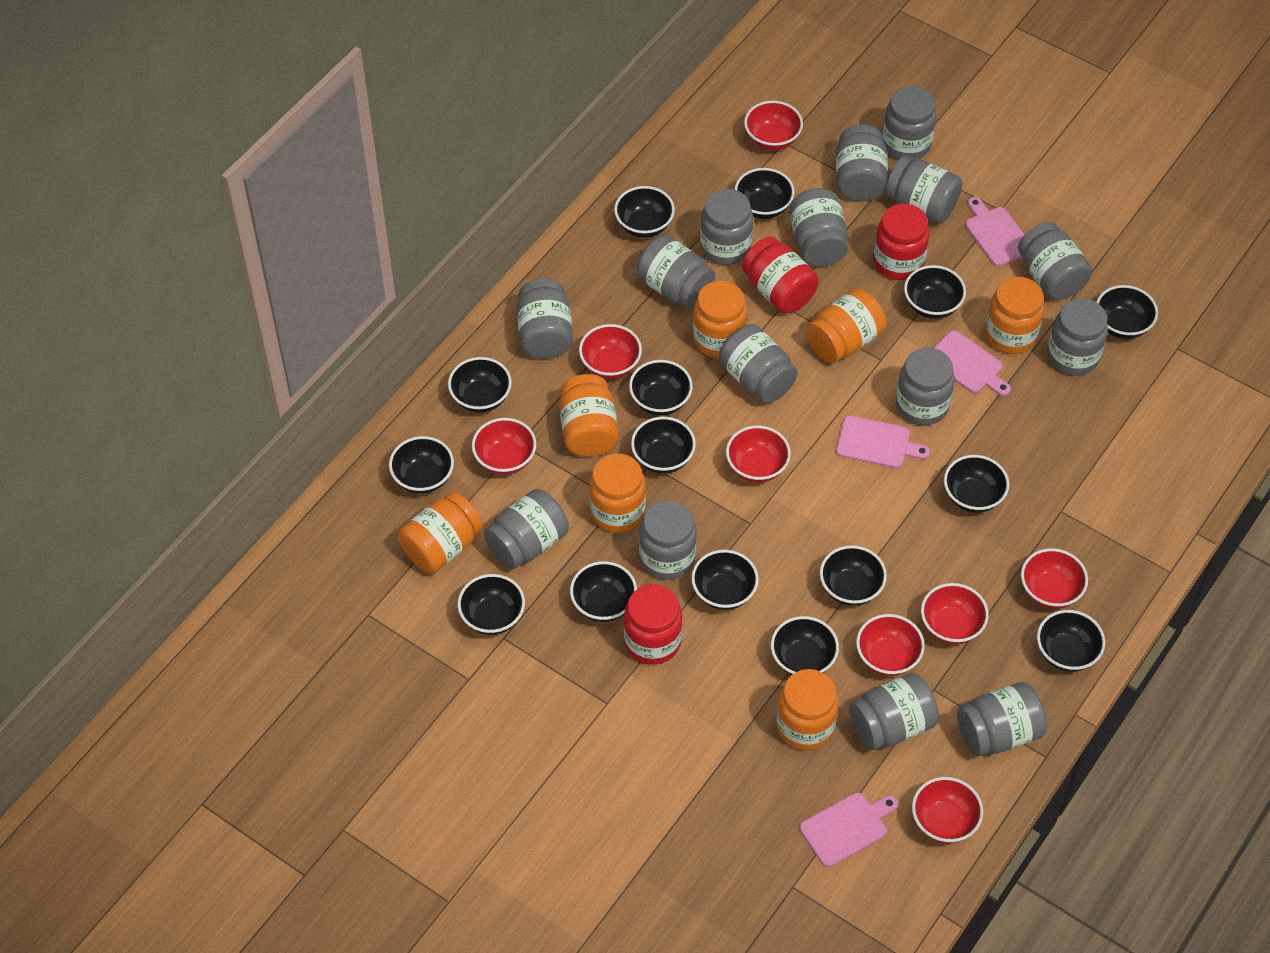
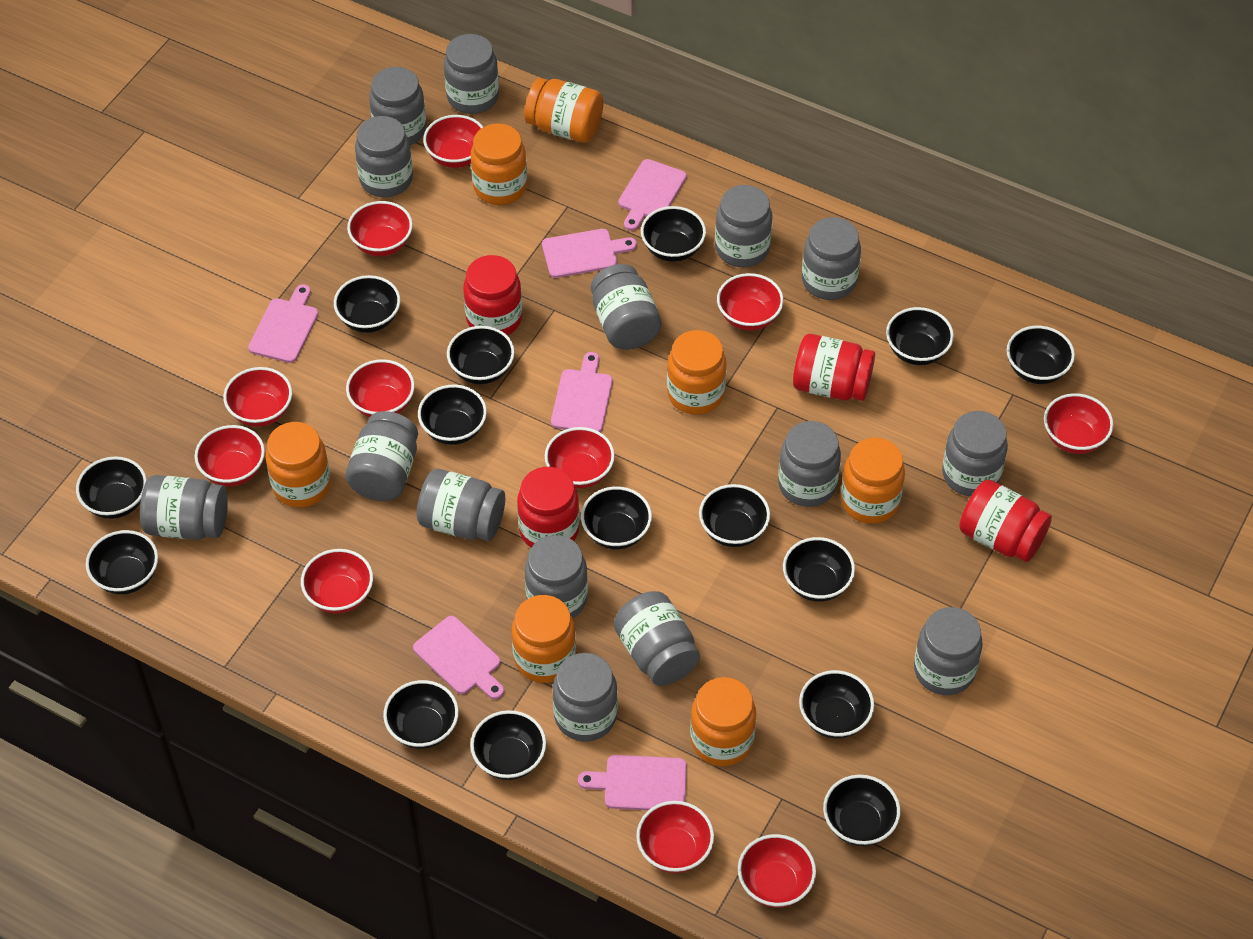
pink cutting board: 4 -> 6
red bowl: 8 -> 11
red jar: 3 -> 4

